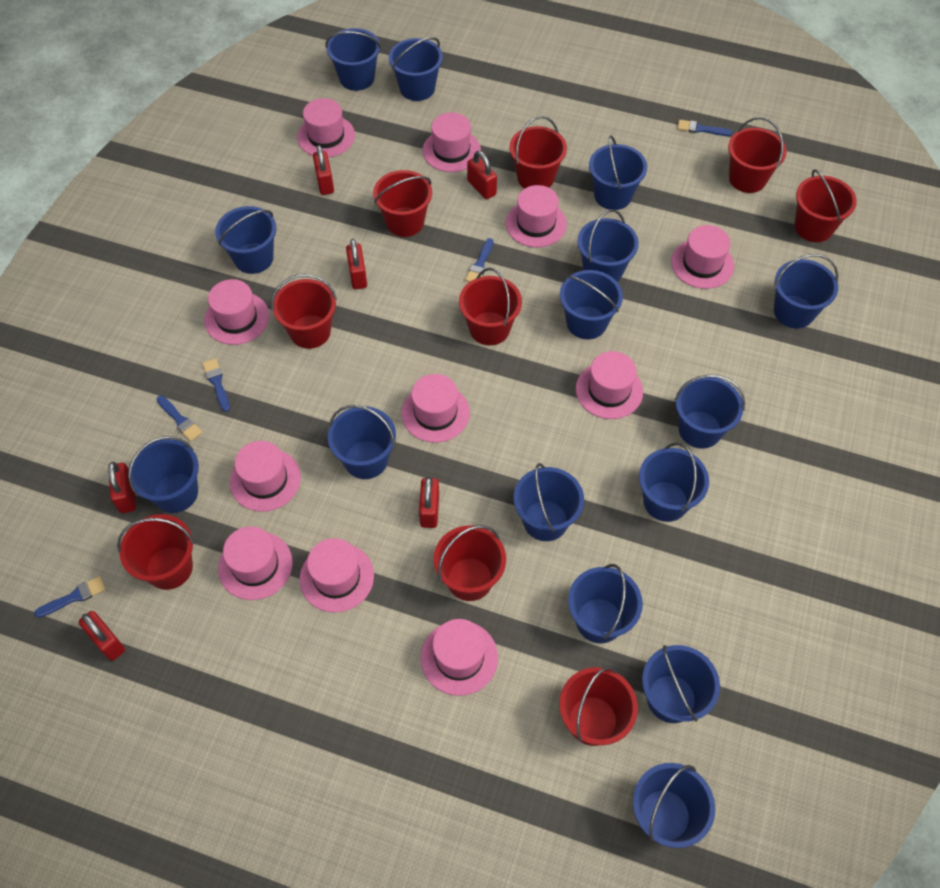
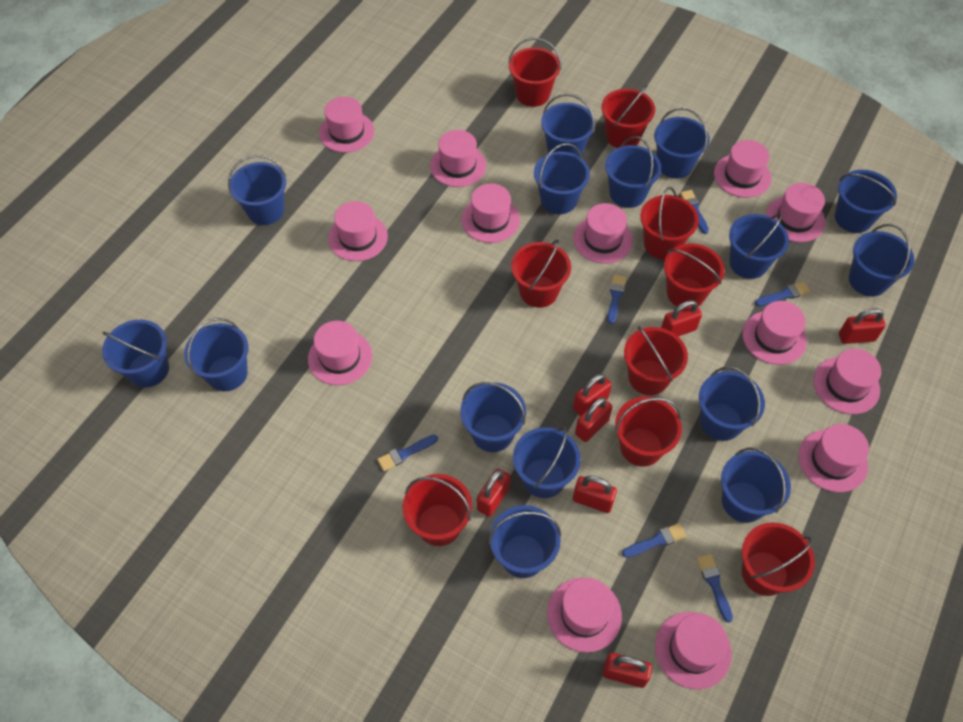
blue brush: 5 -> 6
pink hat: 11 -> 13
red padlock: 6 -> 7

